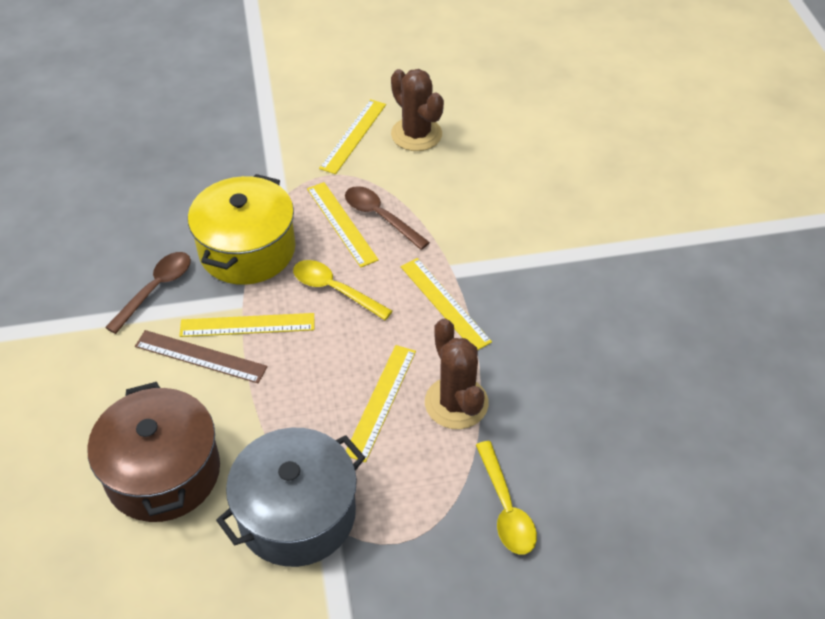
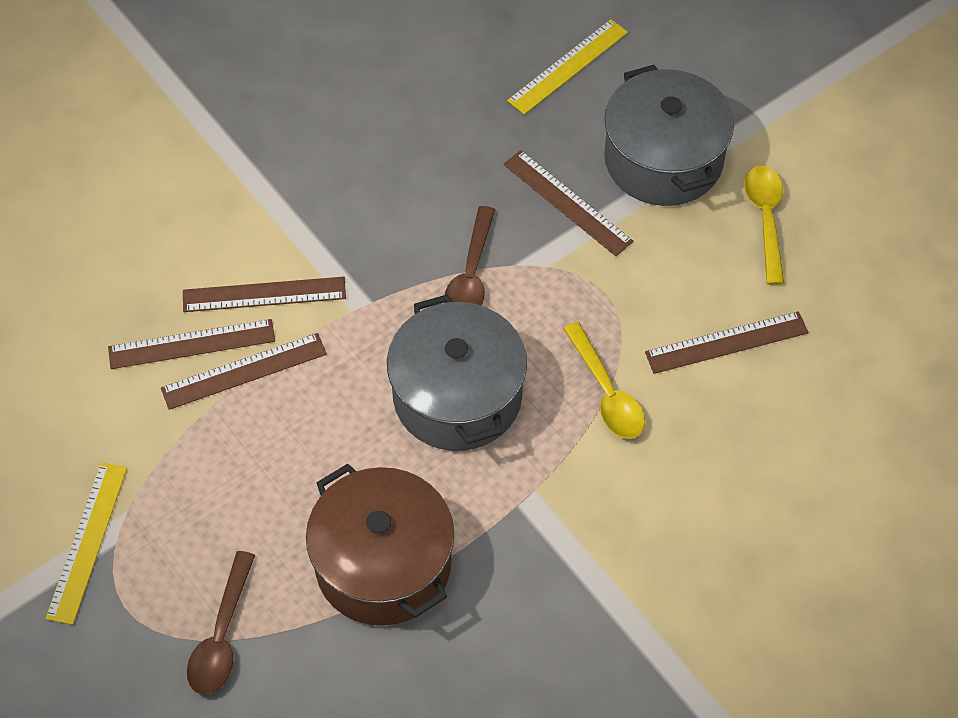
brown cactus: 2 -> 0
brown ruler: 1 -> 5
grey pot: 1 -> 2
yellow pot: 1 -> 0
yellow ruler: 5 -> 2

